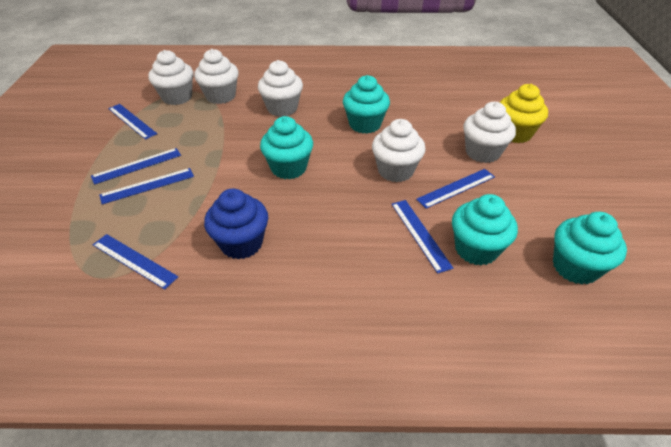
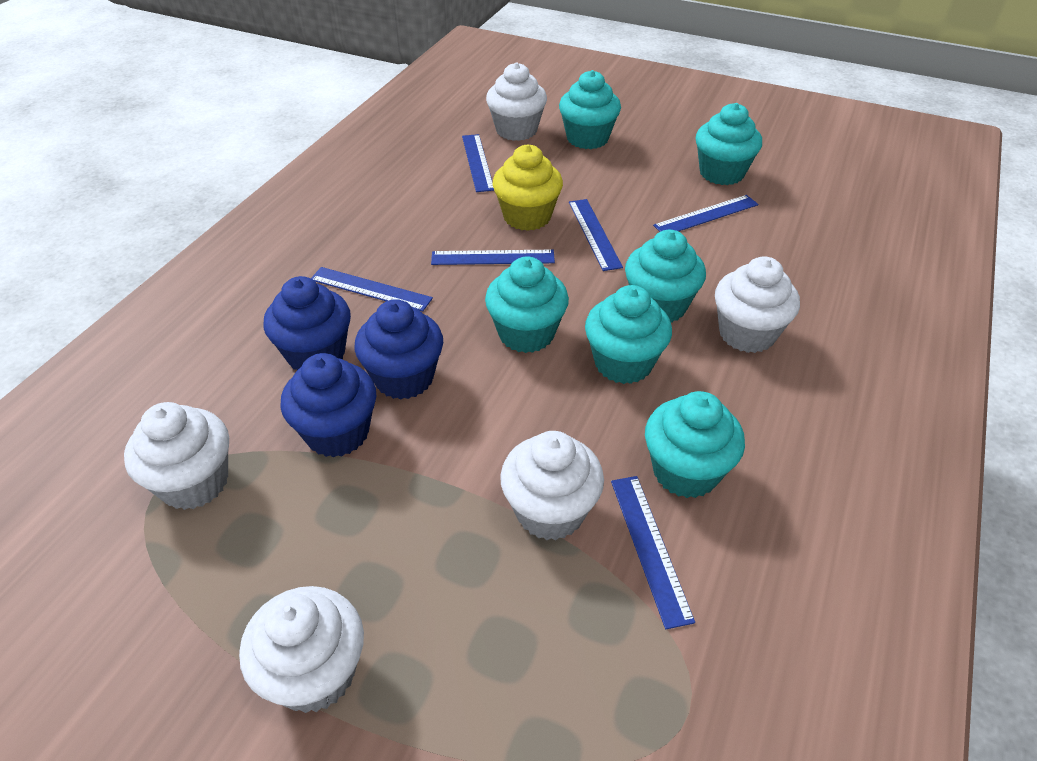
blue cupcake: 1 -> 3
turquoise cupcake: 4 -> 6

